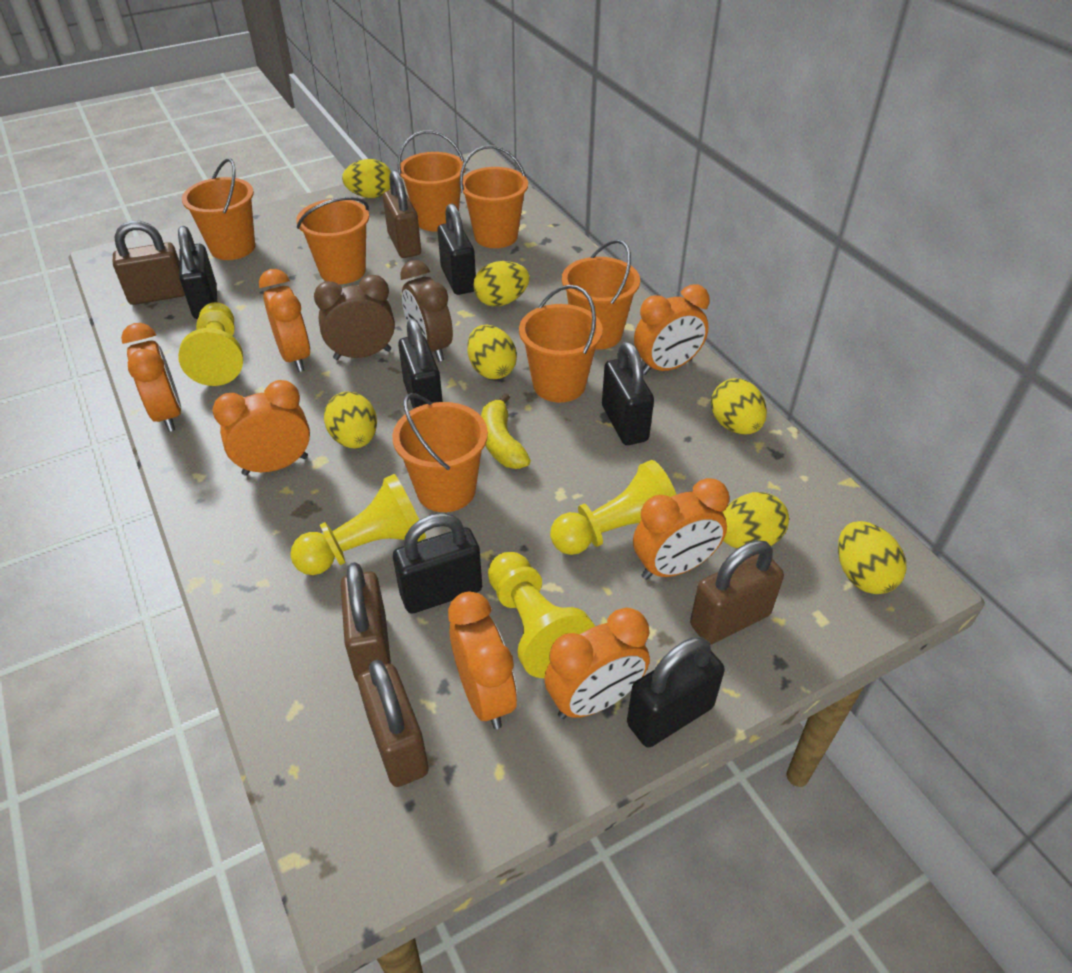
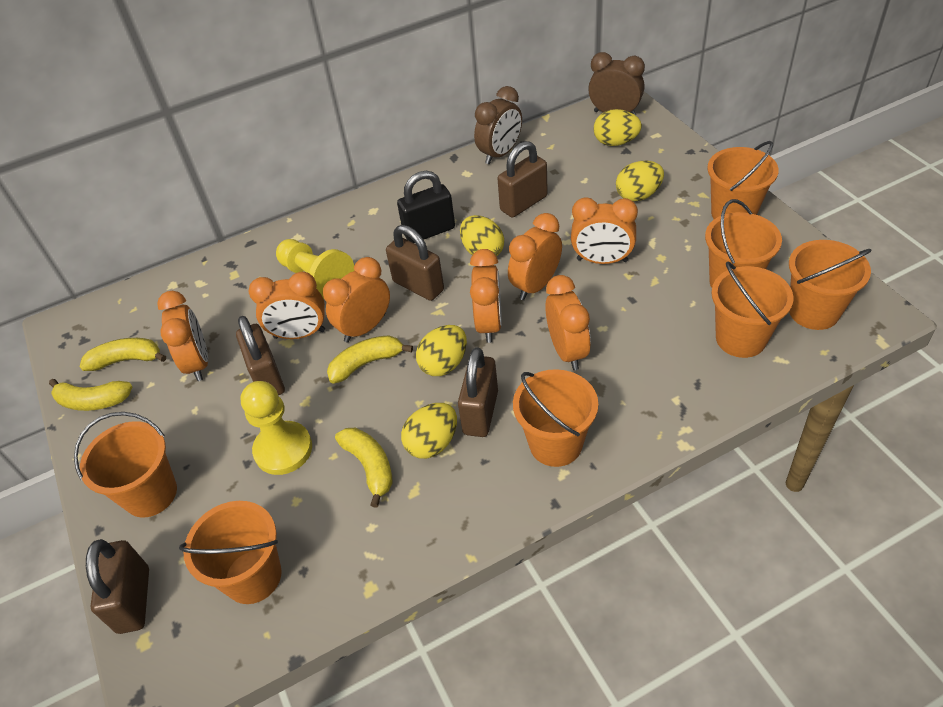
black padlock: 6 -> 1
yellow banana: 1 -> 4
yellow egg: 7 -> 5
yellow pawn: 4 -> 2

